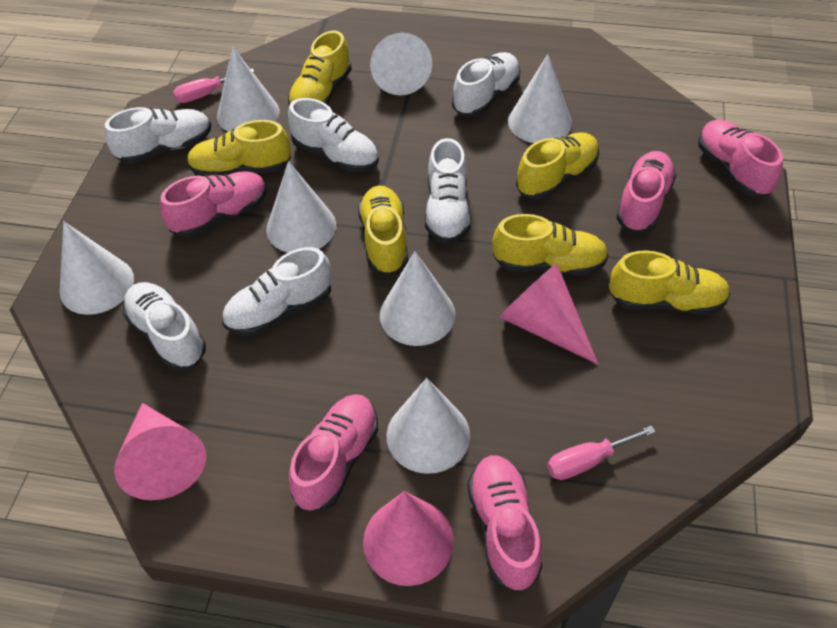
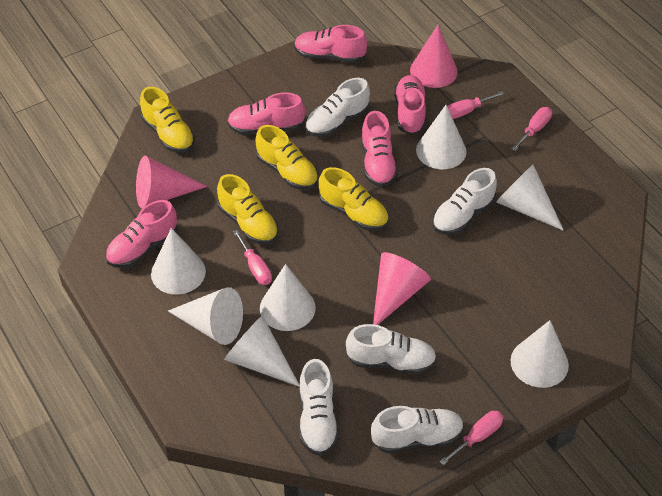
pink screwdriver: 2 -> 4
white shoe: 6 -> 5
yellow shoe: 6 -> 4

